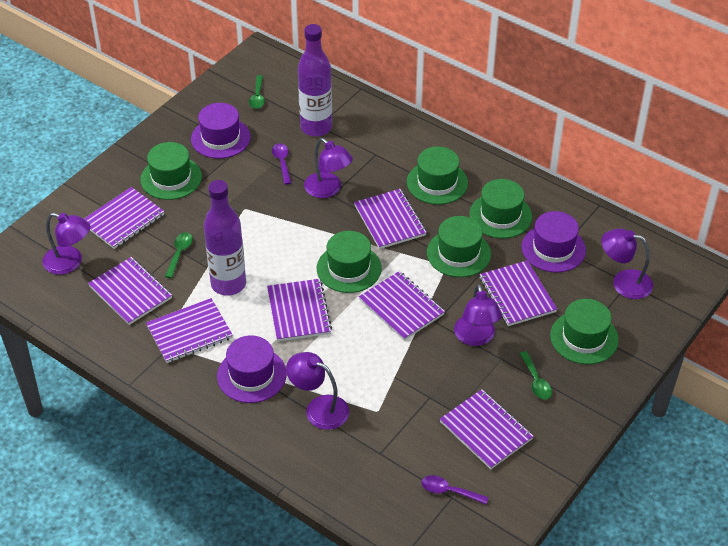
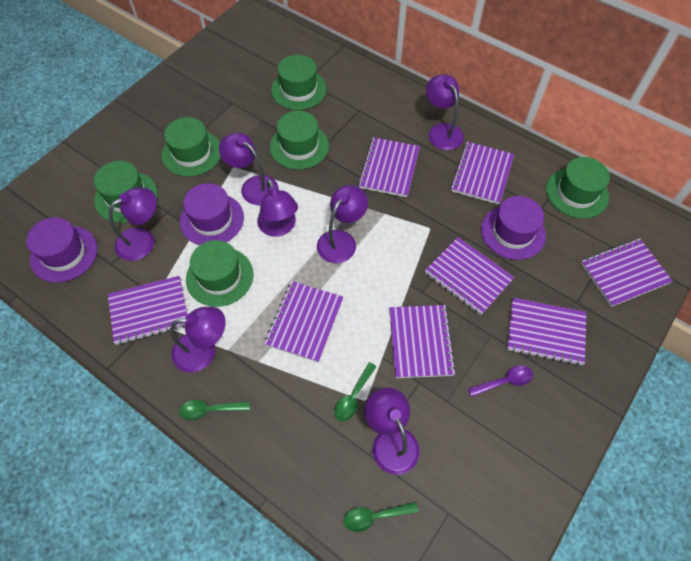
purple bottle: 2 -> 0
purple lamp: 5 -> 7
purple spoon: 2 -> 1

